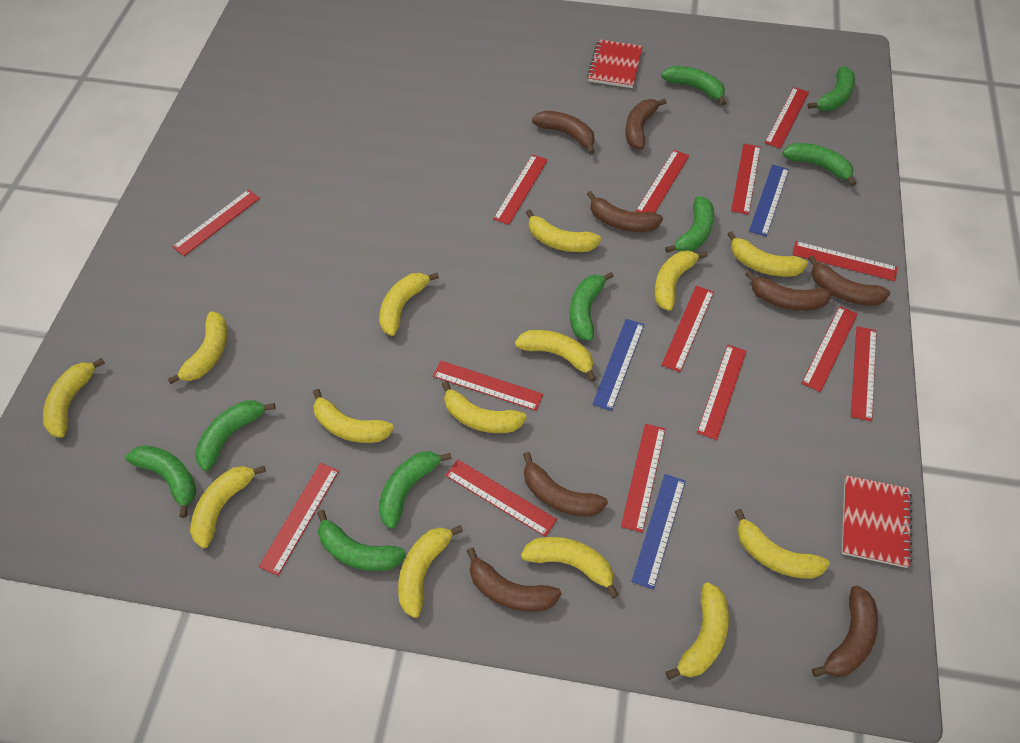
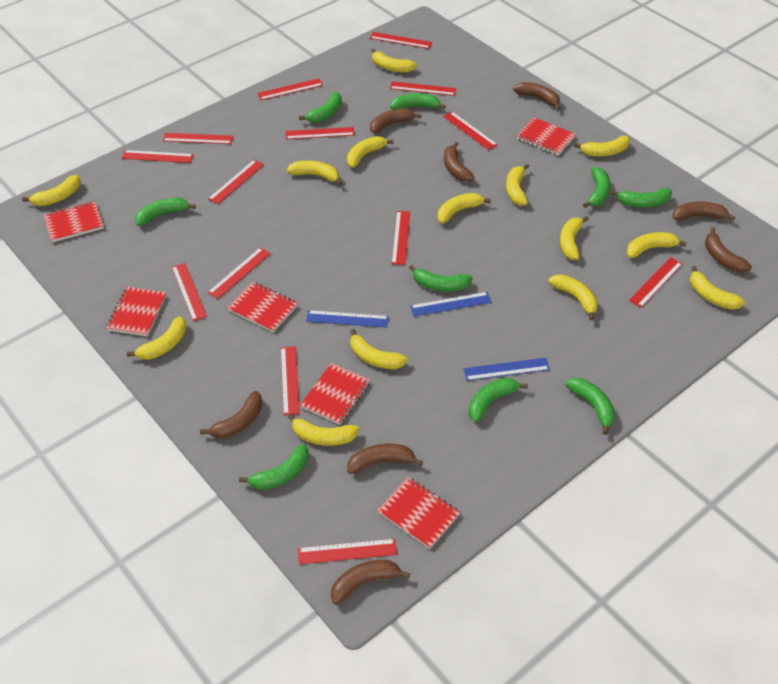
red notebook: 2 -> 6

